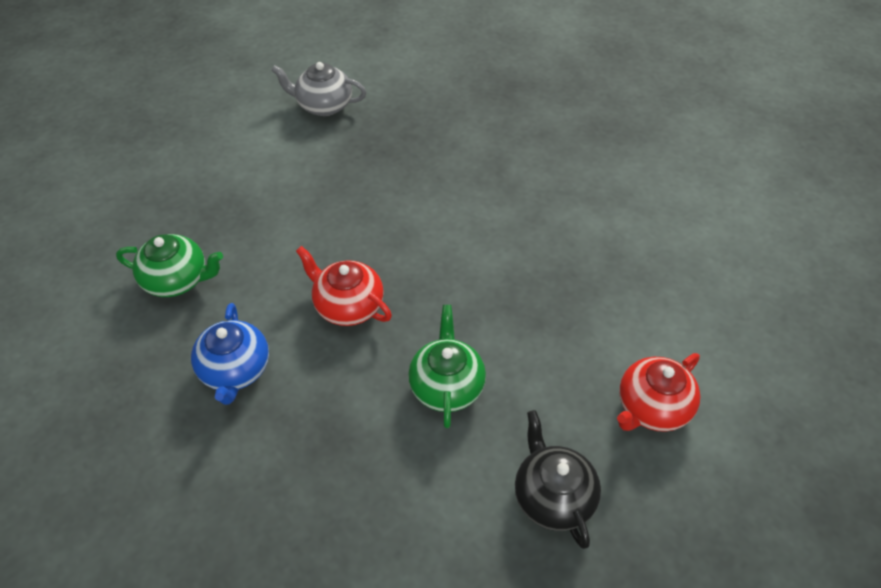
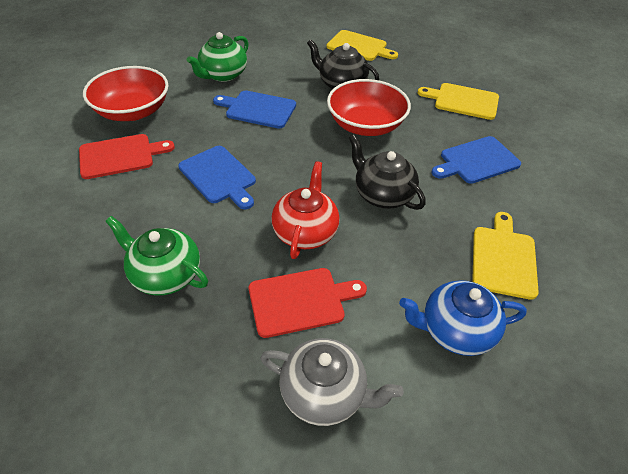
black teapot: 1 -> 2
blue cutting board: 0 -> 3
red bowl: 0 -> 2
red cutting board: 0 -> 2
red teapot: 2 -> 1
yellow cutting board: 0 -> 3

